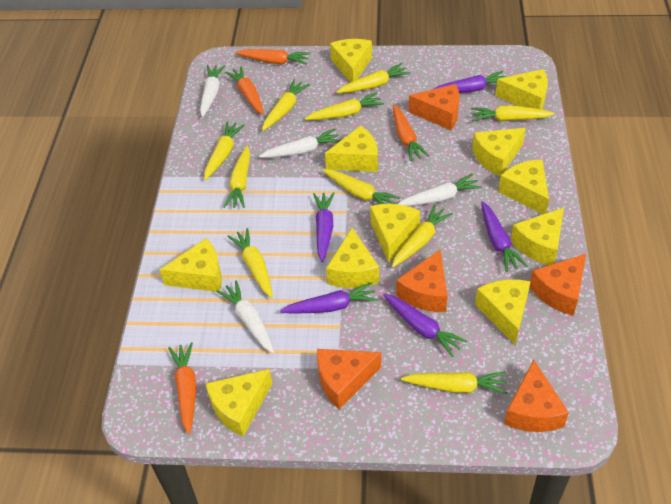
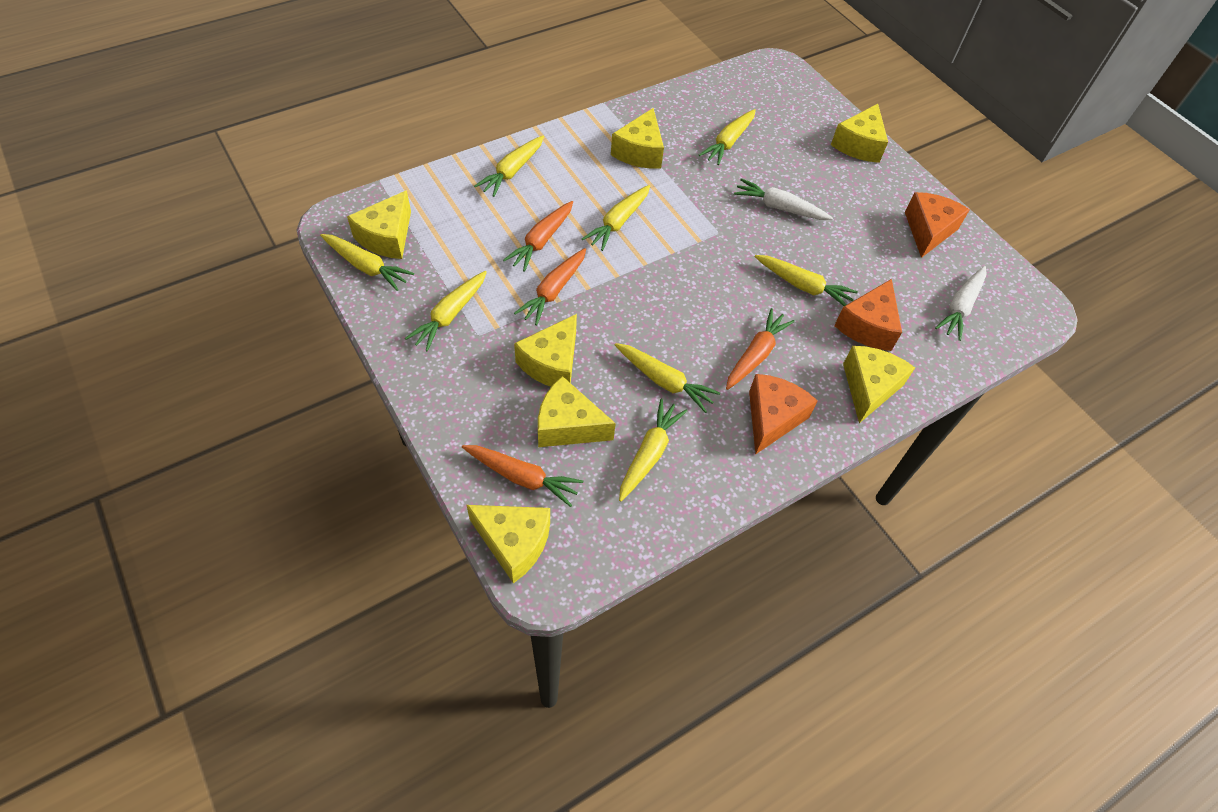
orange cheese: 5 -> 3
purple carrot: 5 -> 0
white carrot: 4 -> 2
yellow carrot: 10 -> 8
yellow cheese: 11 -> 7

